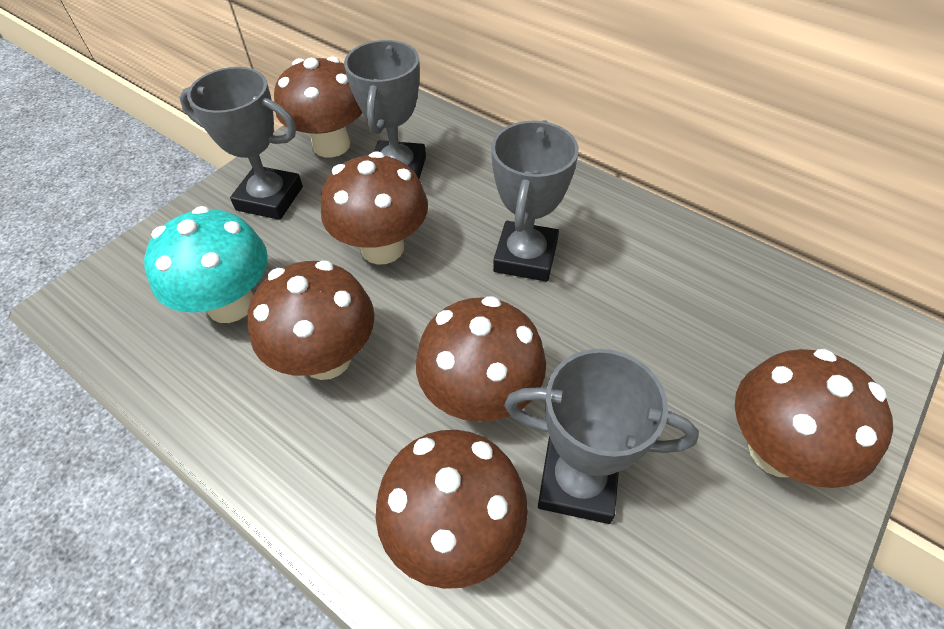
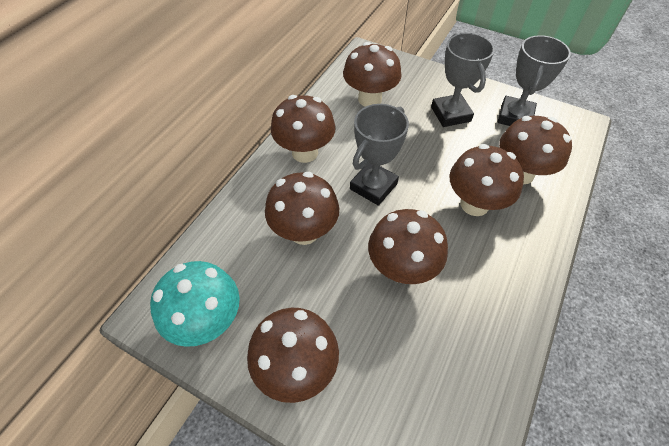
brown mushroom: 6 -> 7
grey trophy: 4 -> 3

